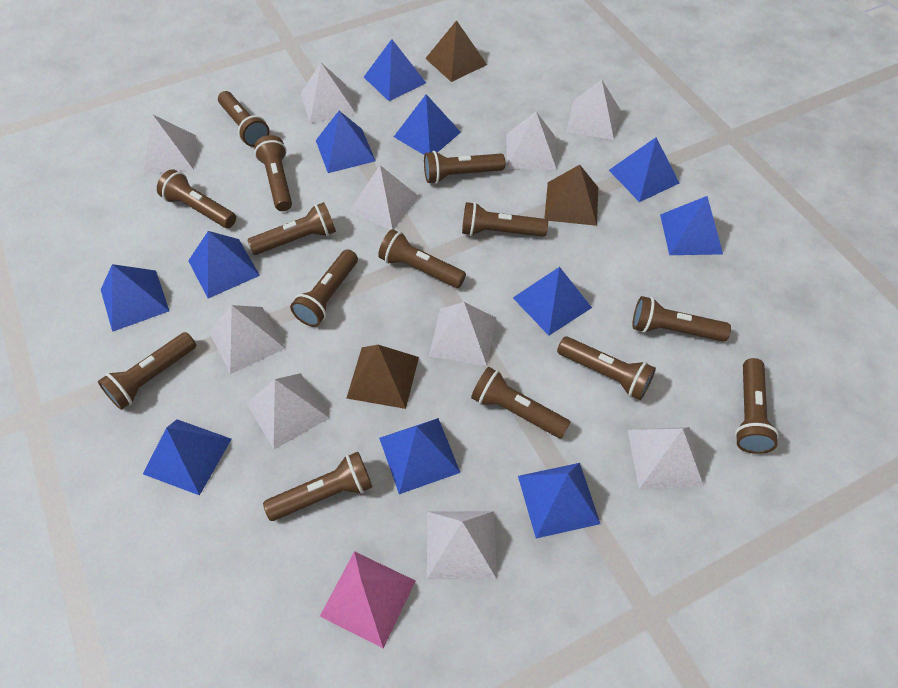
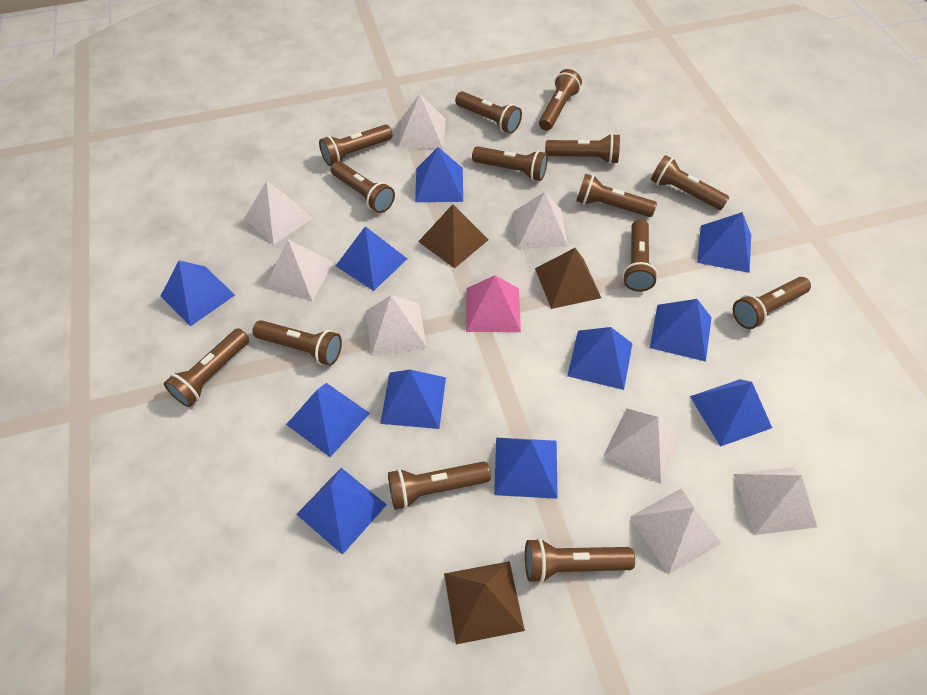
white pyramid: 10 -> 8

